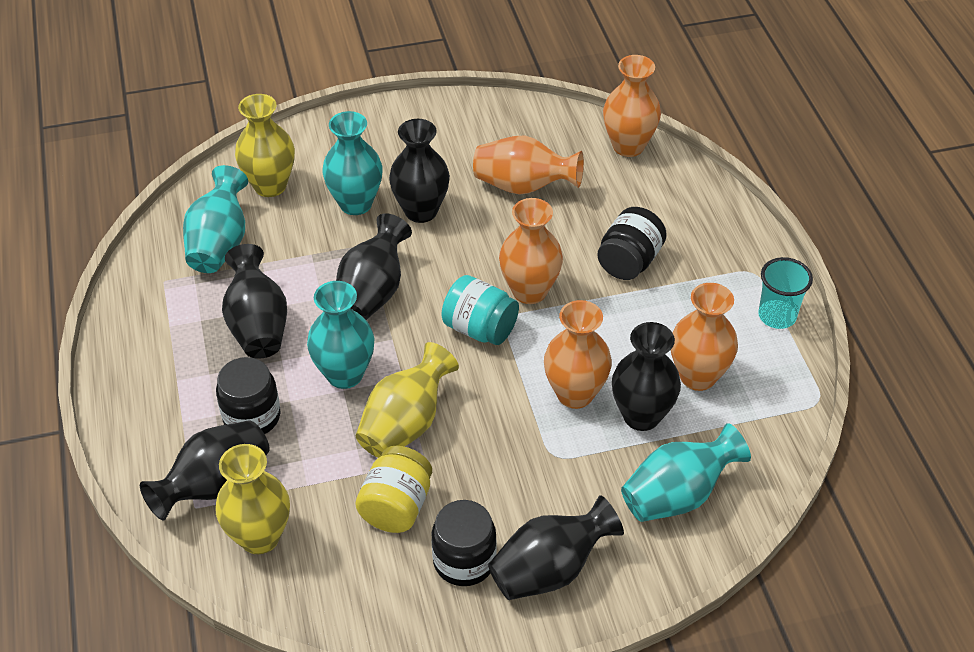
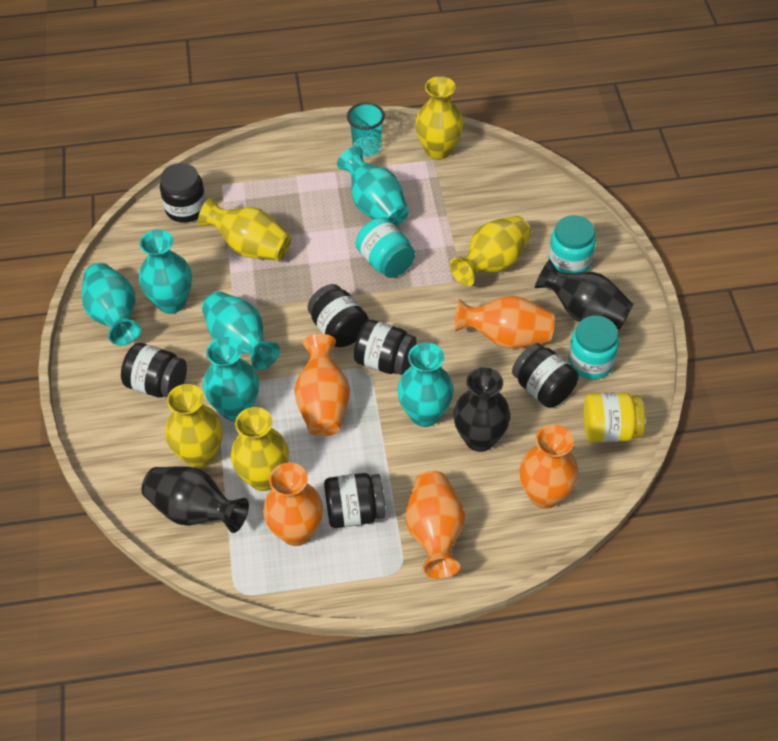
black jar: 3 -> 6
black vase: 6 -> 3
turquoise jar: 1 -> 3
turquoise vase: 4 -> 6
yellow vase: 3 -> 5

